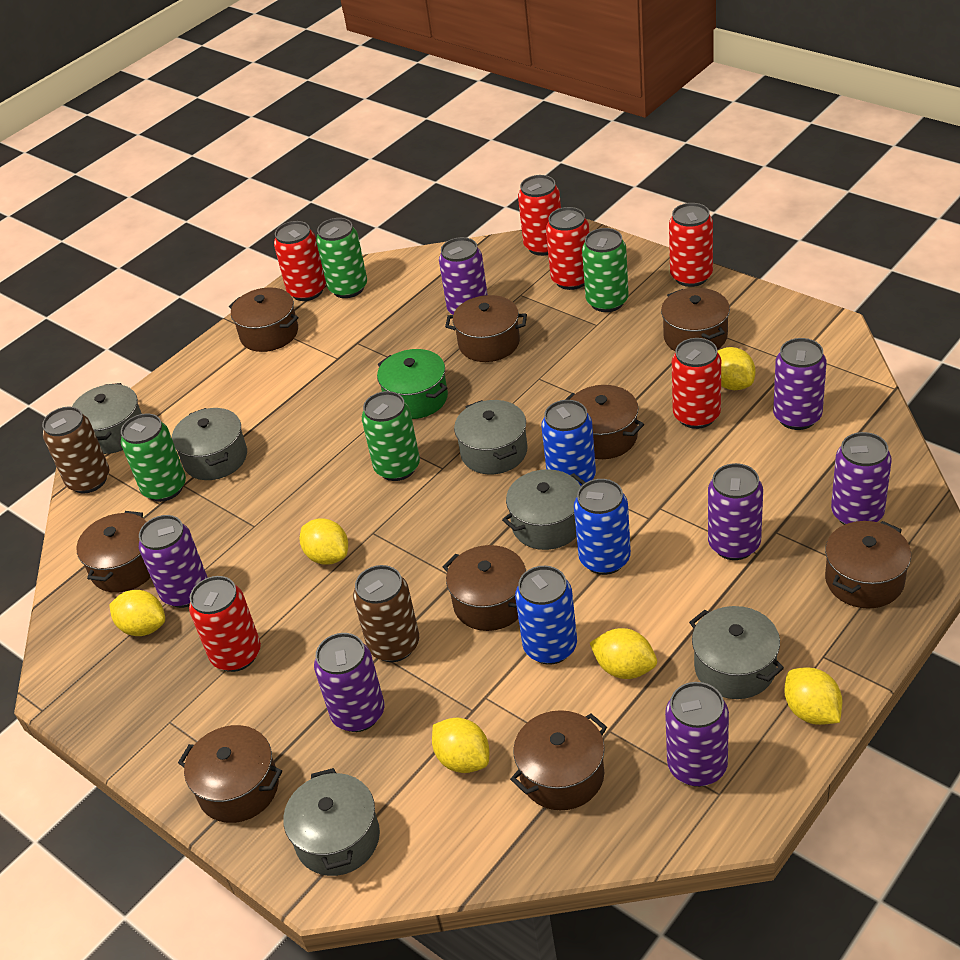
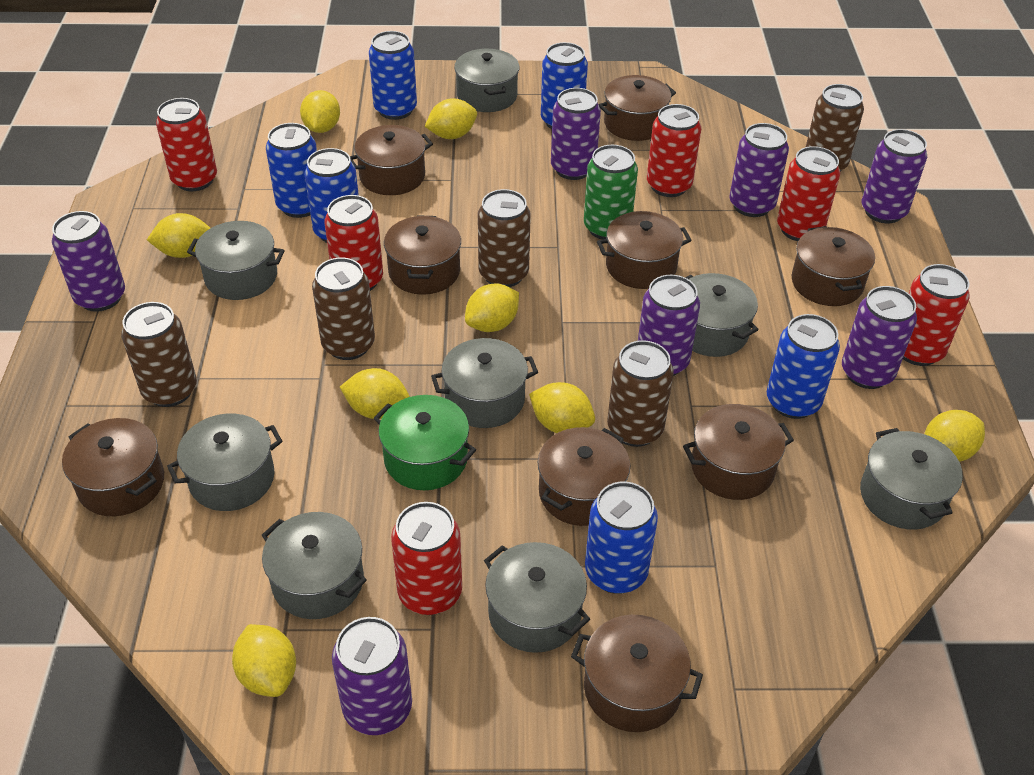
blue can: 3 -> 6
brown can: 2 -> 5
green can: 4 -> 1
grey pot: 6 -> 8
yellow lemon: 6 -> 8

